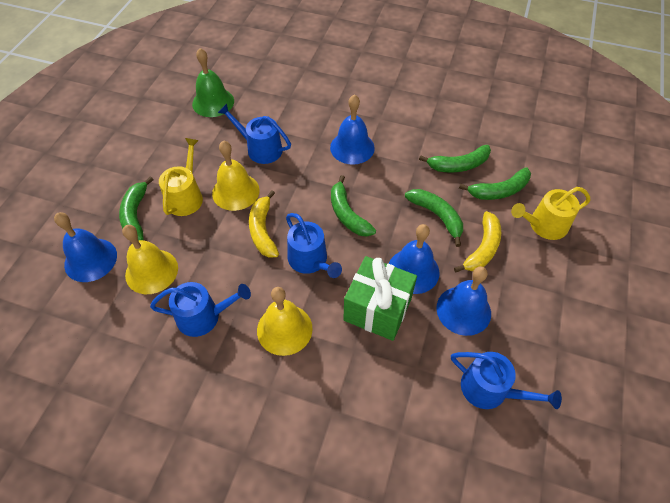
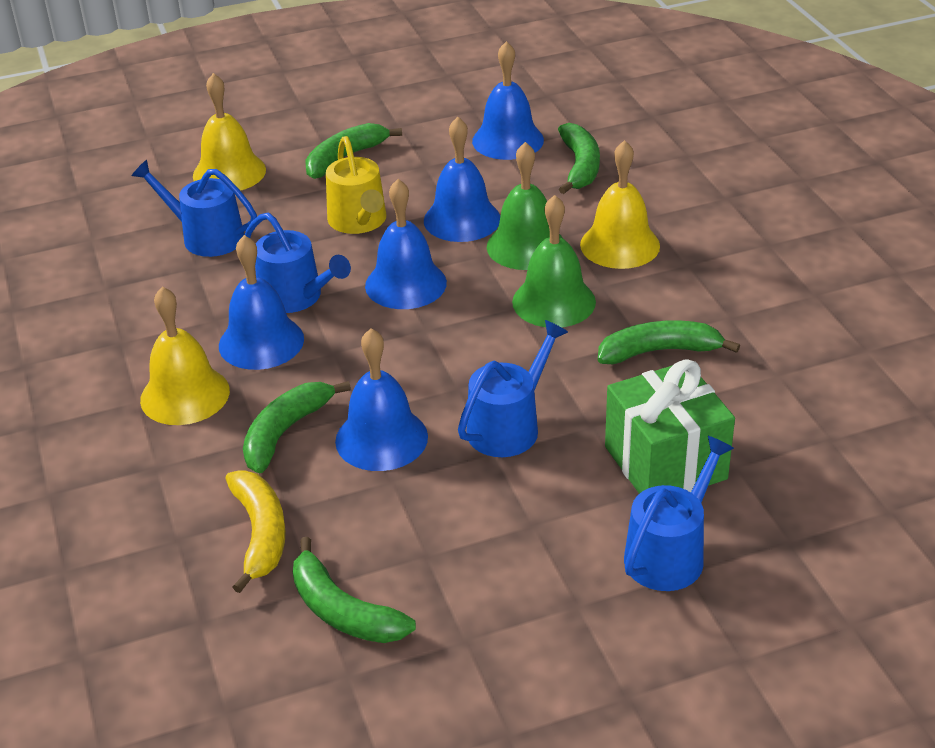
blue bell: 4 -> 5
green bell: 1 -> 2
yellow banana: 2 -> 1
yellow watering can: 2 -> 1

